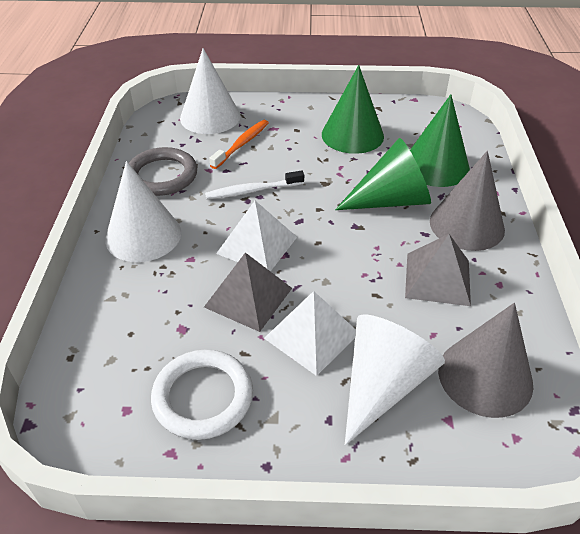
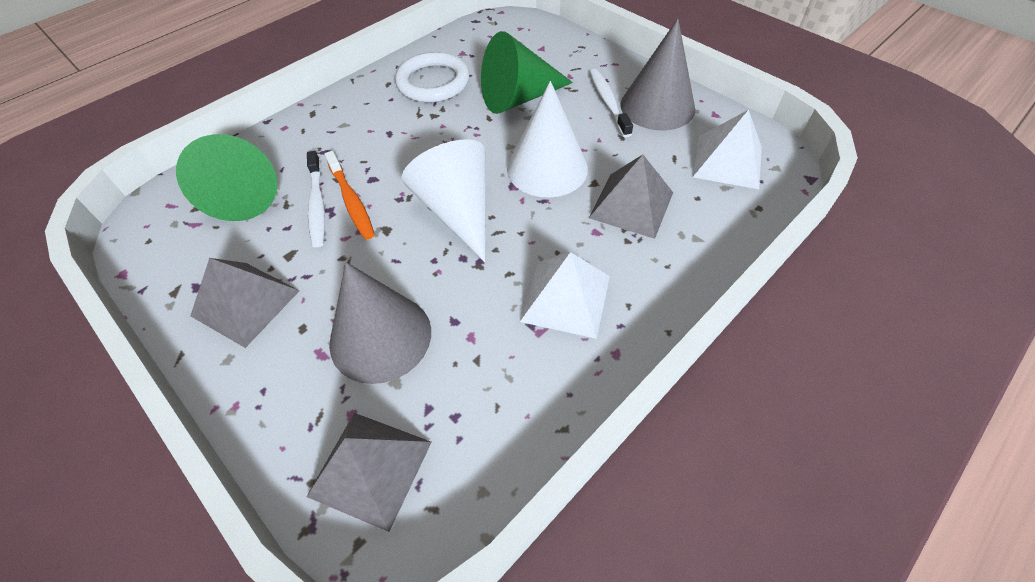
green cone: 3 -> 2
grey pyramid: 2 -> 3
grey ring: 1 -> 0
white cone: 3 -> 2
white toothbrush: 1 -> 2

